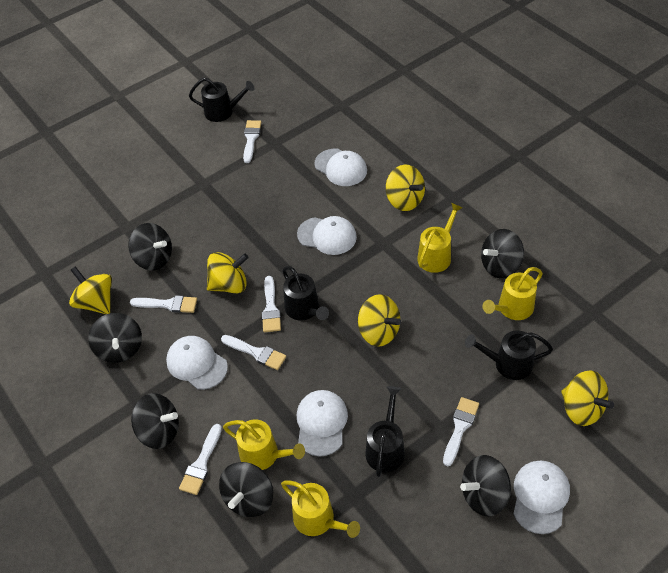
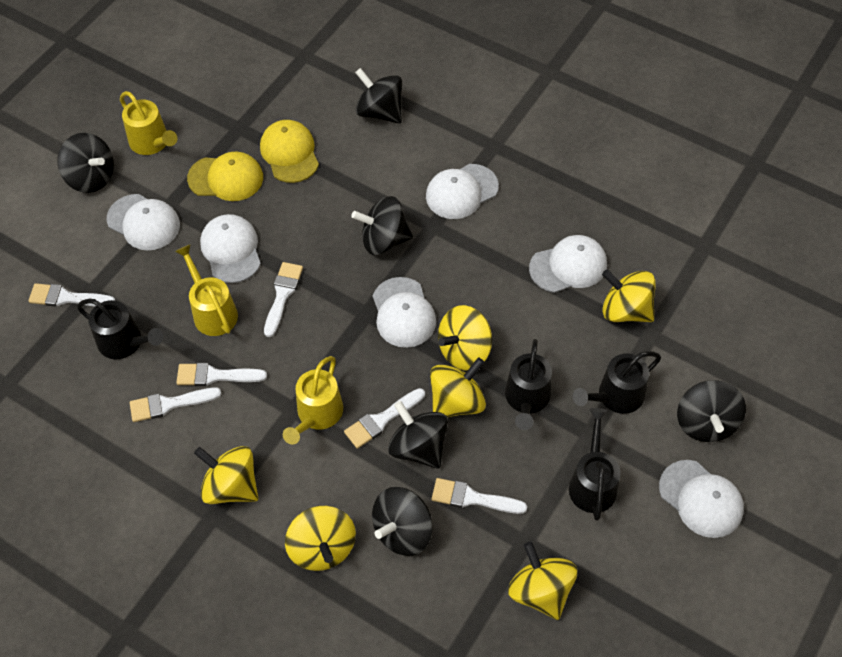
white cap: 5 -> 6
yellow cap: 0 -> 2
yellow spinning top: 5 -> 6
yellow watering can: 4 -> 3

